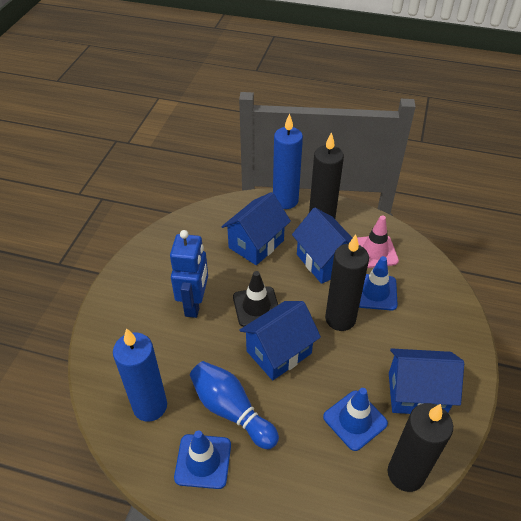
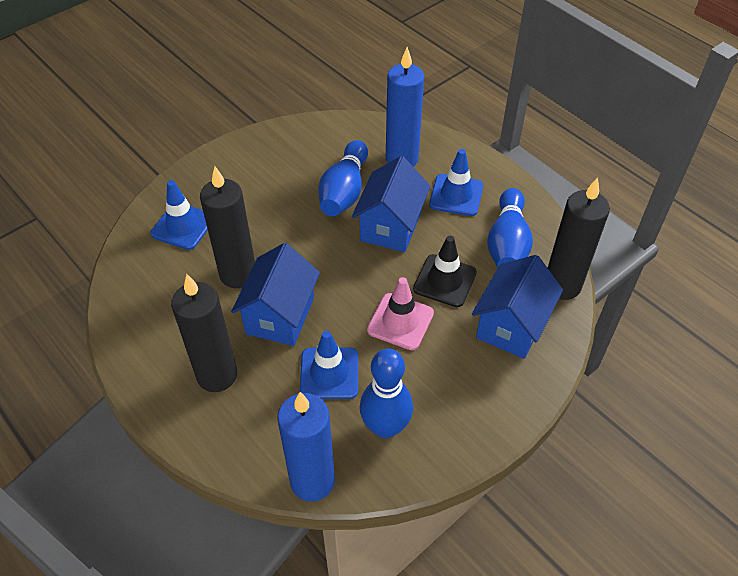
blue bowling pin: 1 -> 3
blue house: 4 -> 3
blue robot: 1 -> 0

